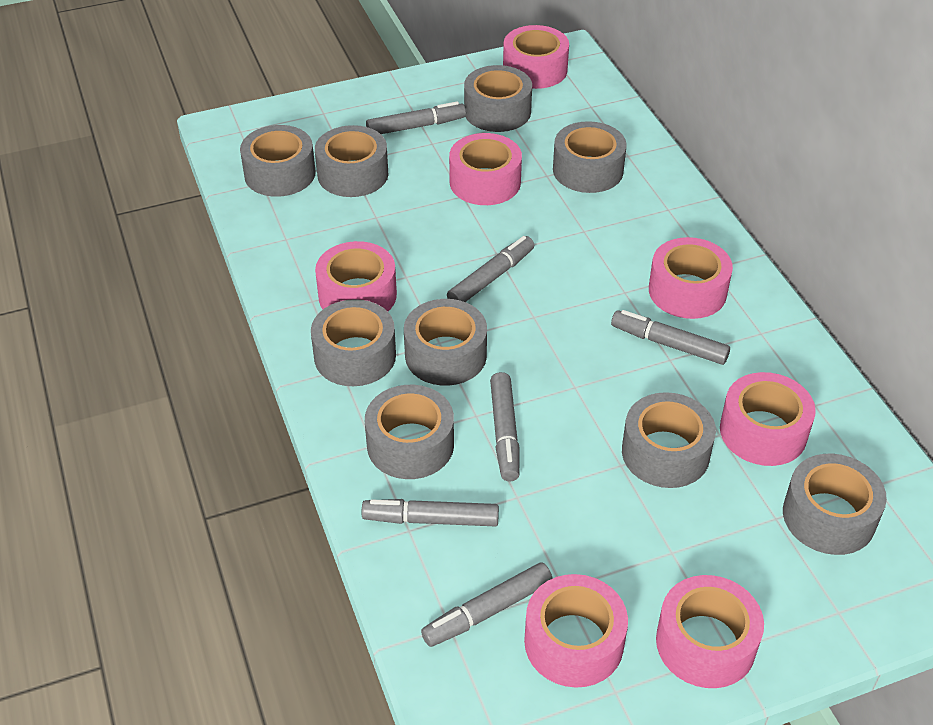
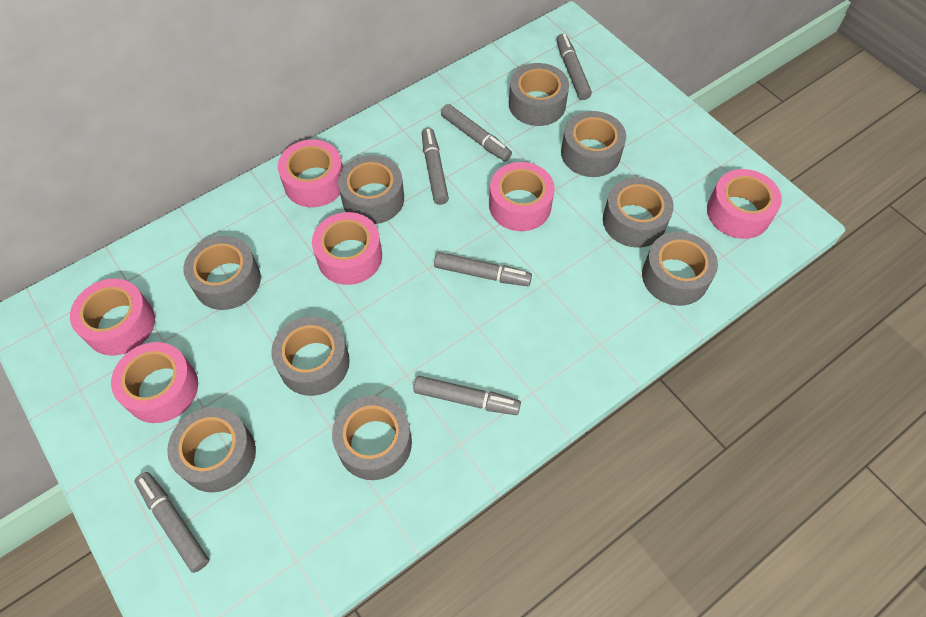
pink tape: 7 -> 6

